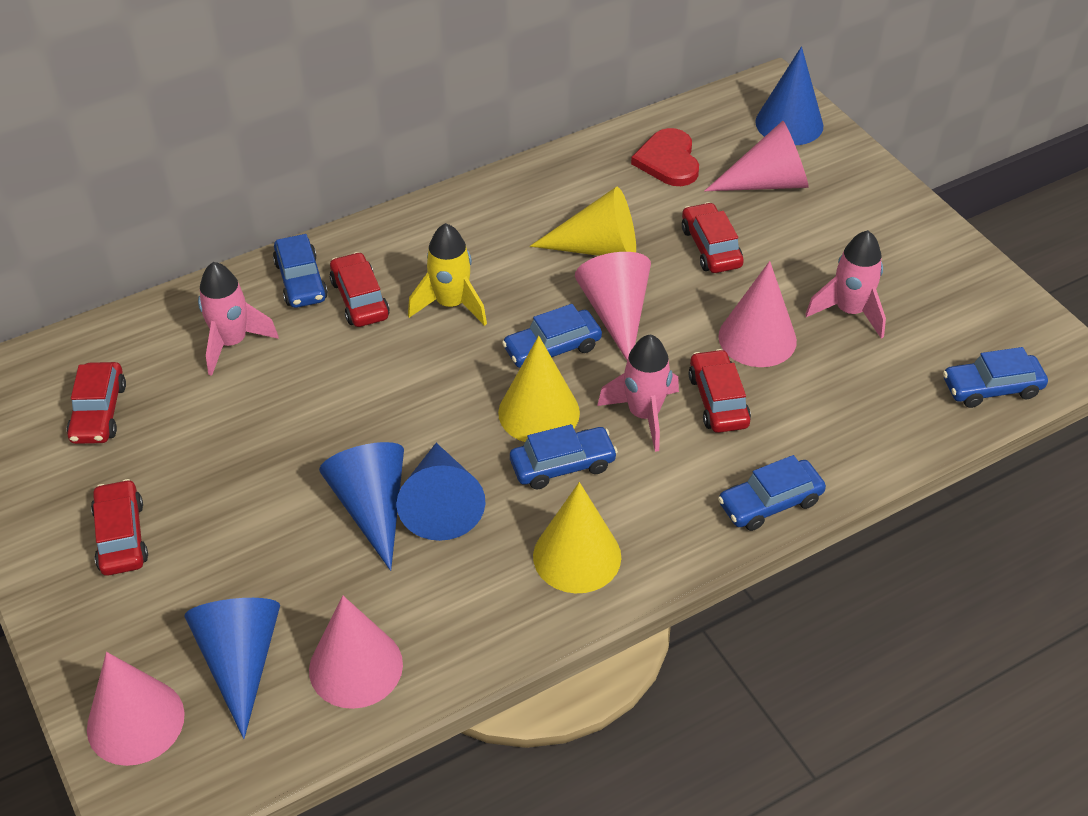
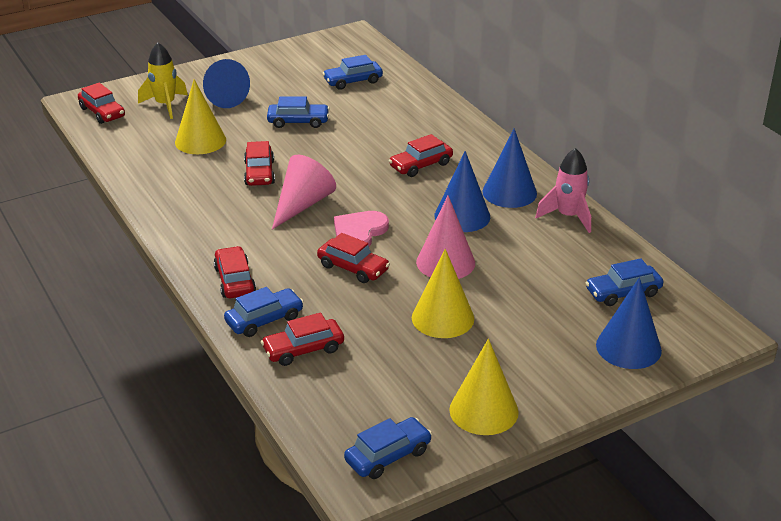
pink cone: 5 -> 2
pink heart: 0 -> 1
pink rocket: 3 -> 1
red car: 5 -> 6
red heart: 1 -> 0

